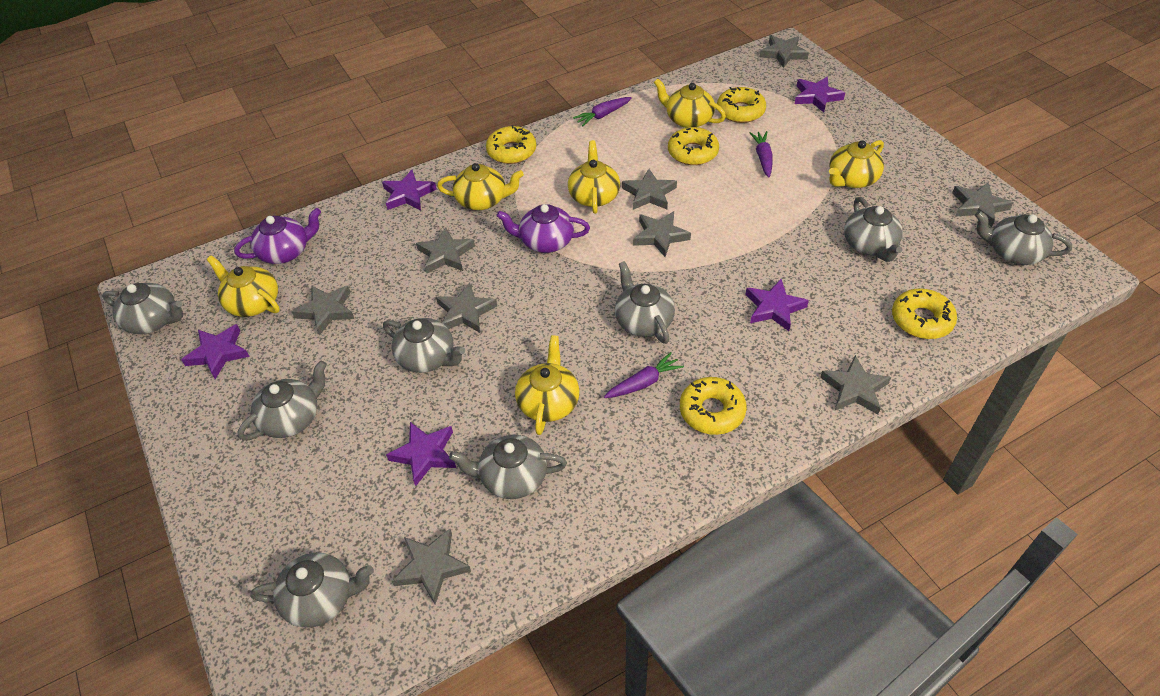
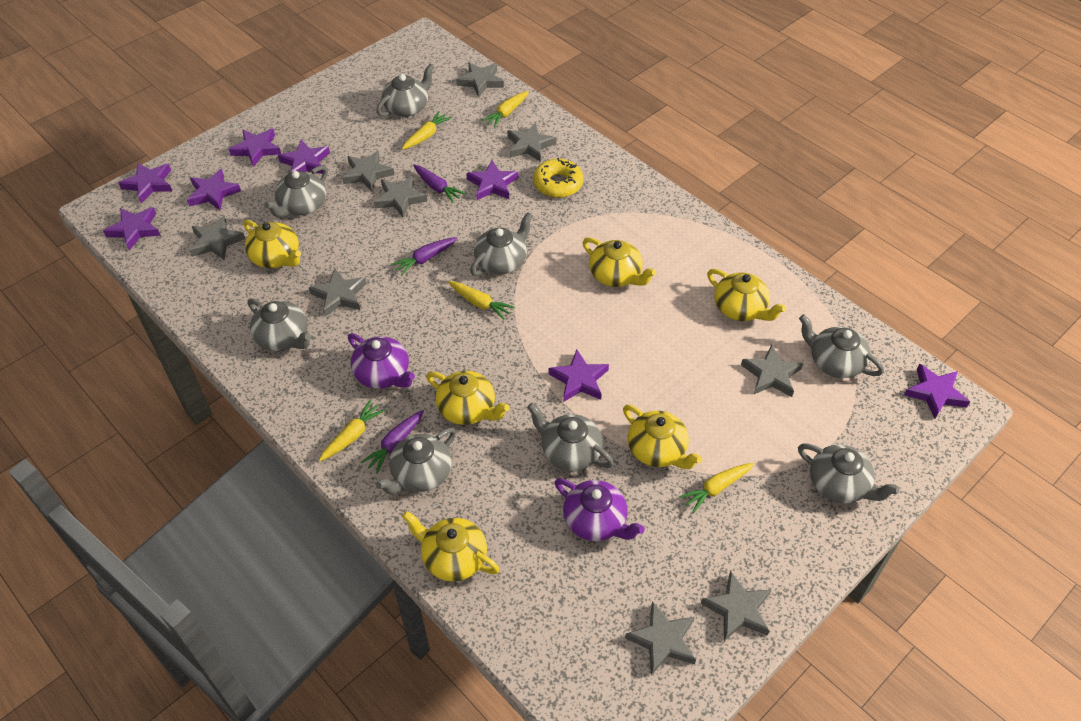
purple star: 5 -> 8
yellow carrot: 0 -> 5
yellow donut: 5 -> 1

